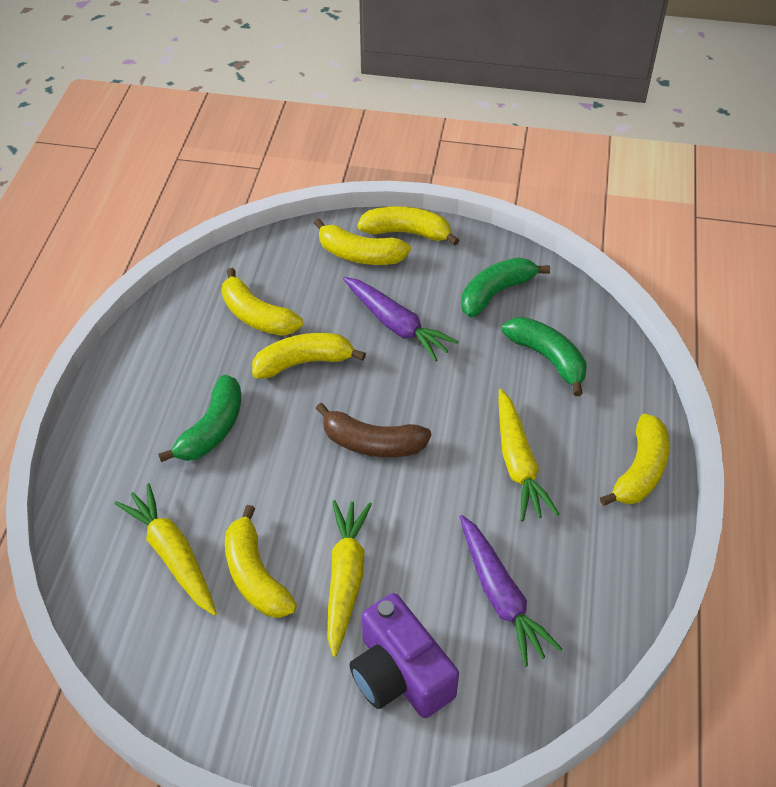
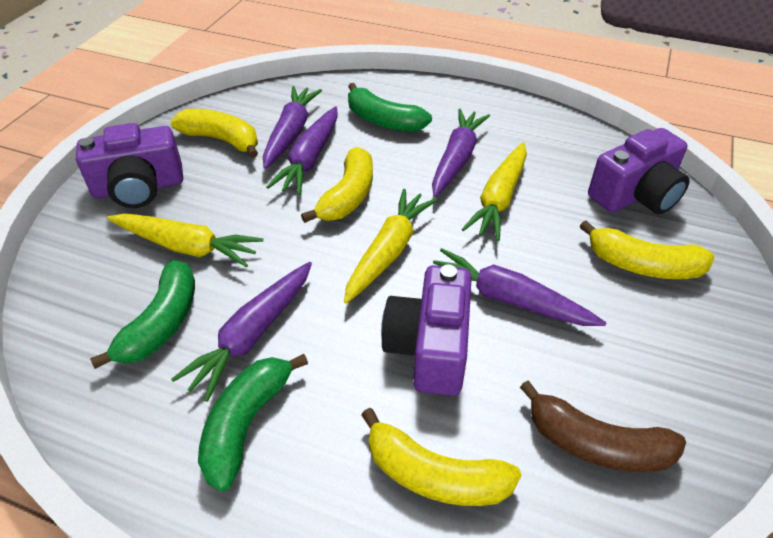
purple camera: 1 -> 3
purple carrot: 2 -> 5
yellow banana: 6 -> 4

